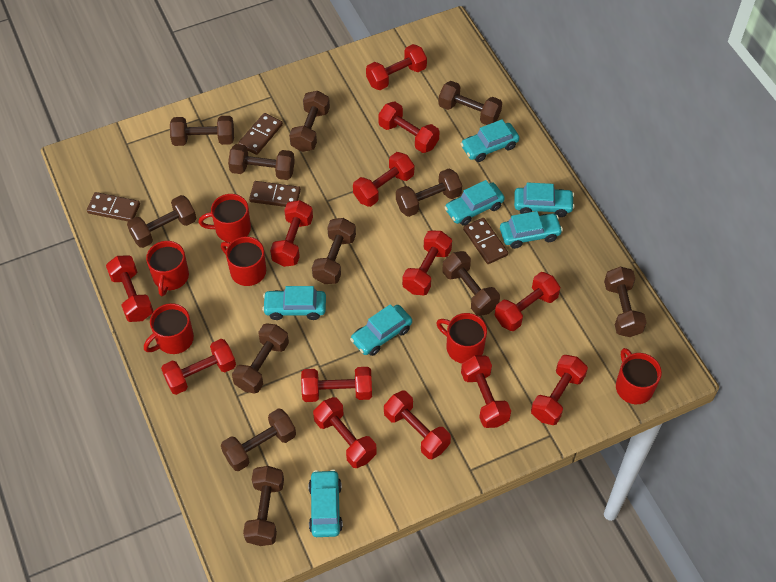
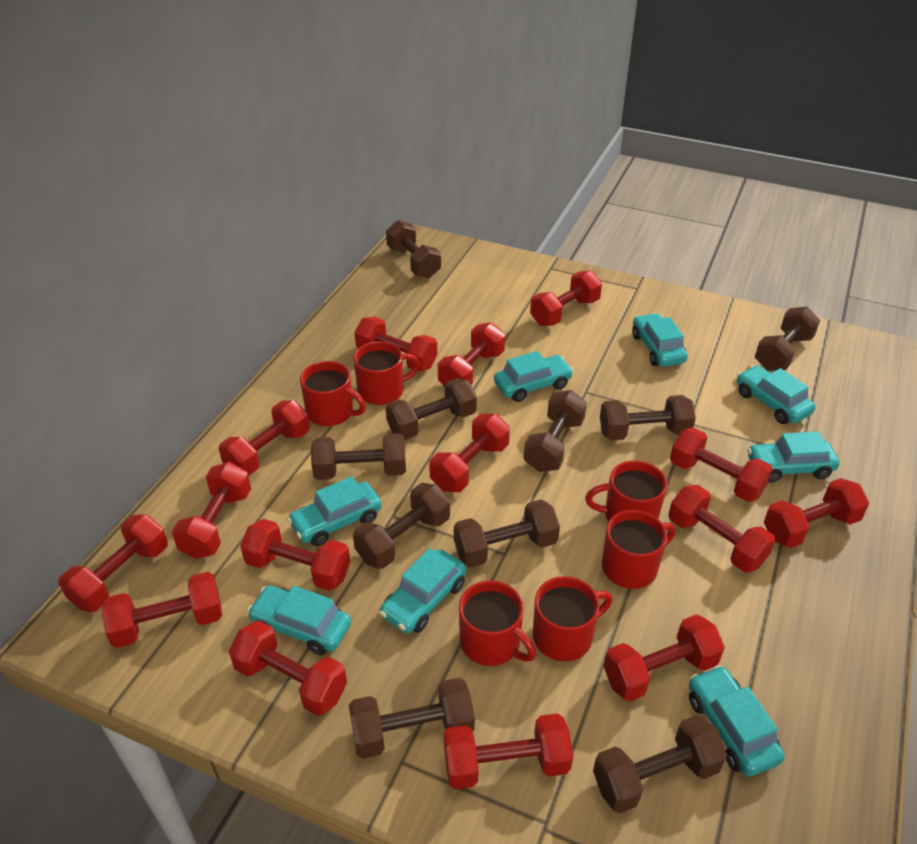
brown domino: 4 -> 0
brown dumbbell: 12 -> 10
red dumbbell: 13 -> 15
turquoise car: 7 -> 8

